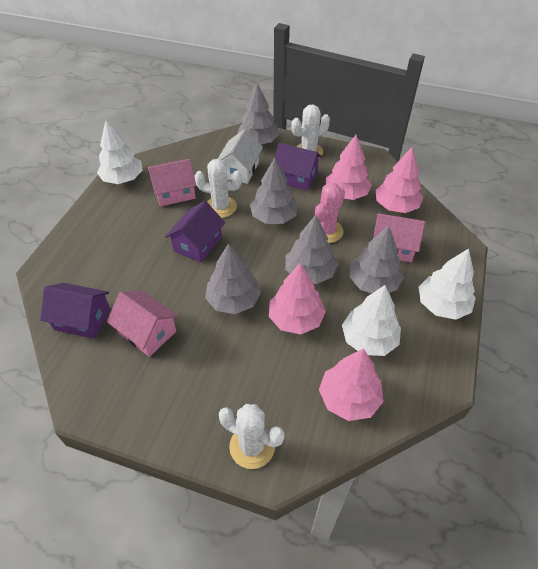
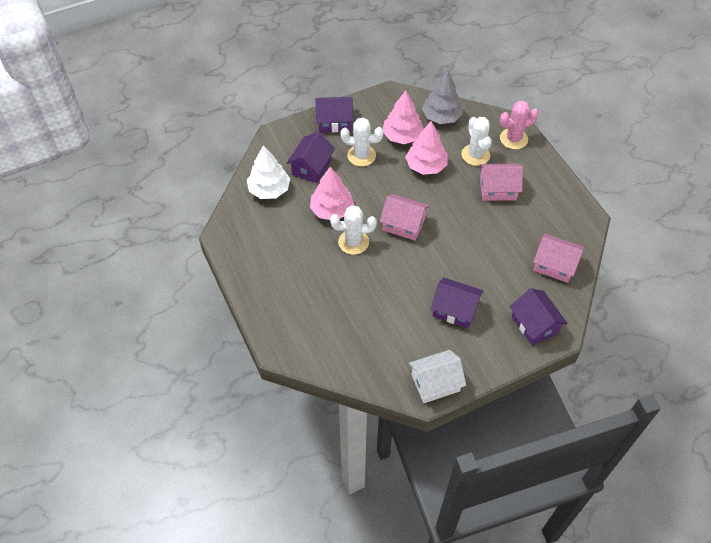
grey tree: 5 -> 1
pink tree: 4 -> 3
purple house: 3 -> 4
white tree: 3 -> 1

